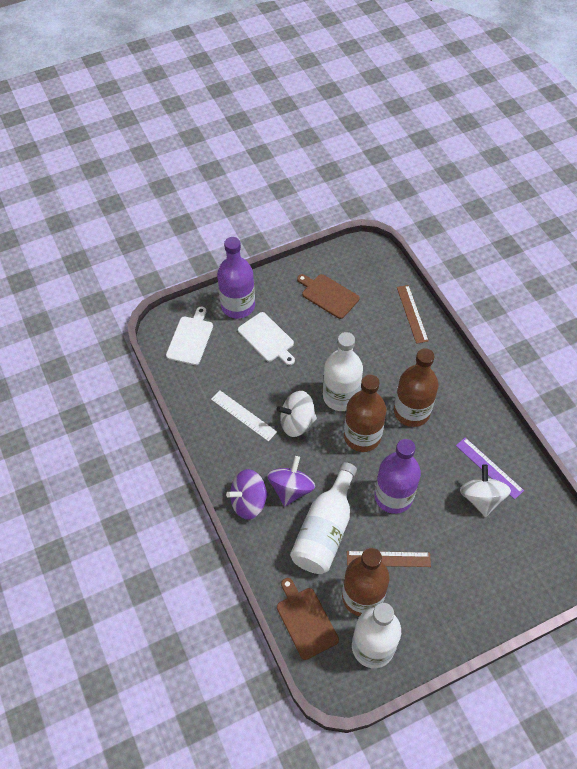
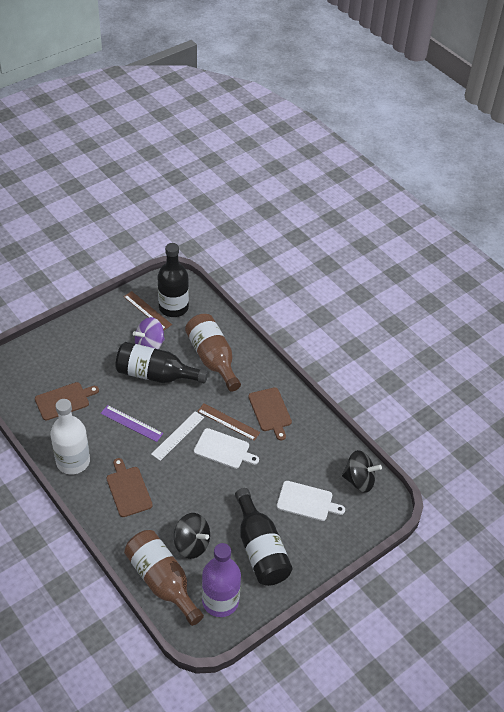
black bottle: 0 -> 3
black spinning top: 0 -> 2
brown bottle: 3 -> 2
brown cutting board: 2 -> 3
purple bottle: 2 -> 1
purple spinning top: 2 -> 1
white bottle: 3 -> 1
white spinning top: 2 -> 0

